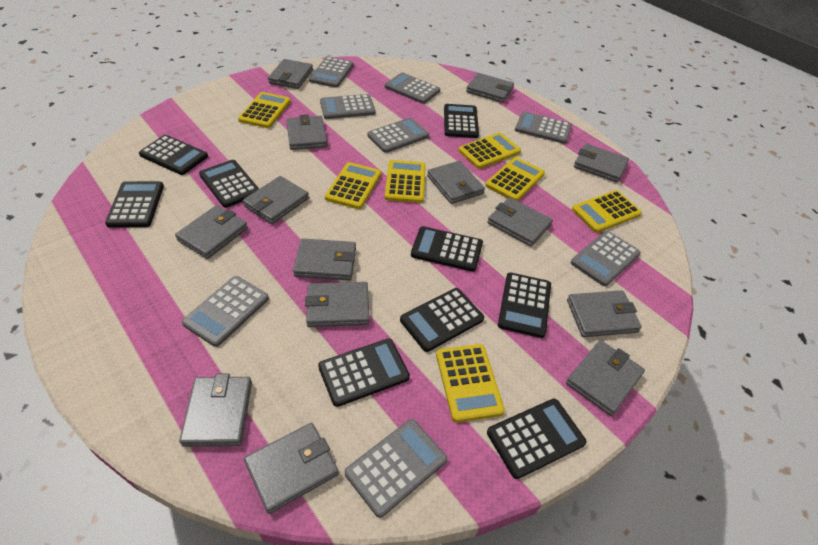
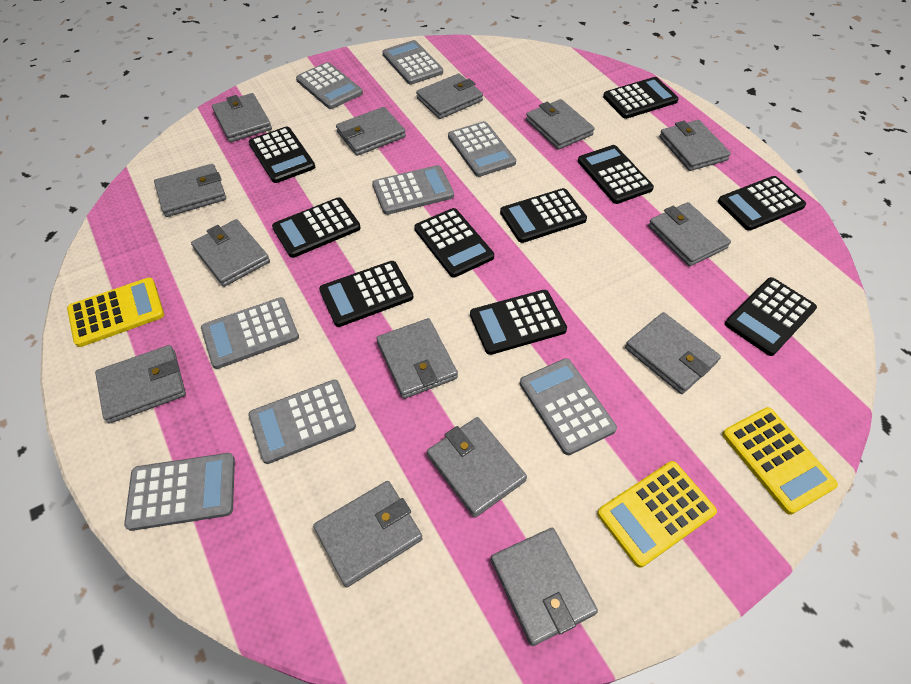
black calculator: 9 -> 10
yellow calculator: 7 -> 3

